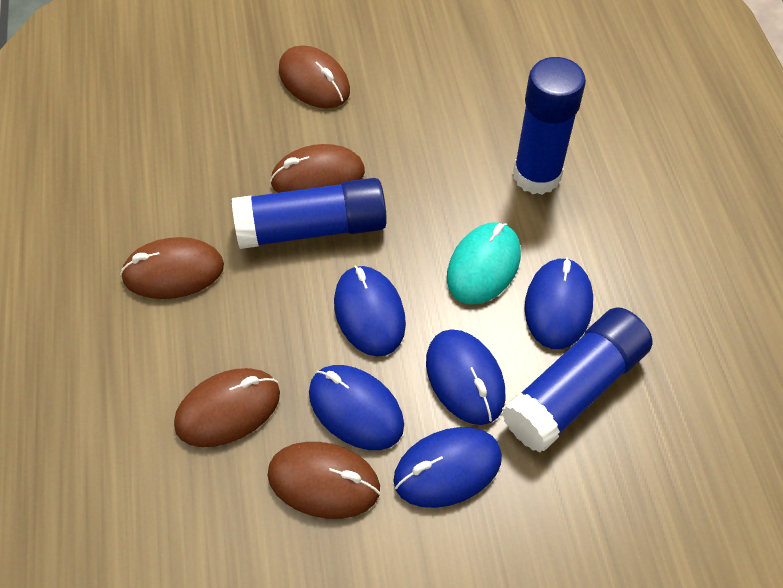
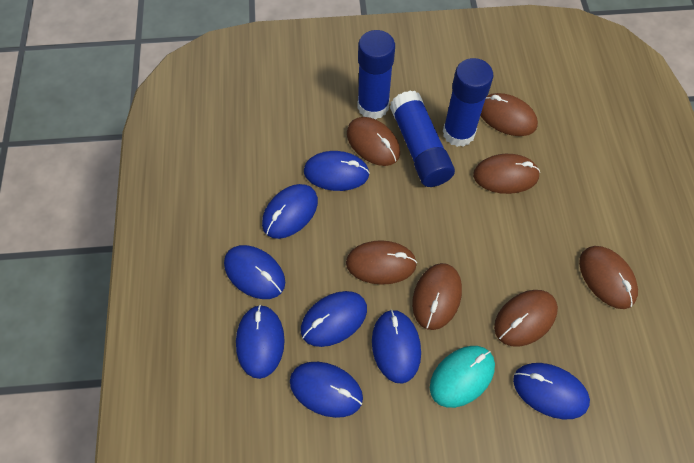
blue mouse: 5 -> 8
brown mouse: 5 -> 7

